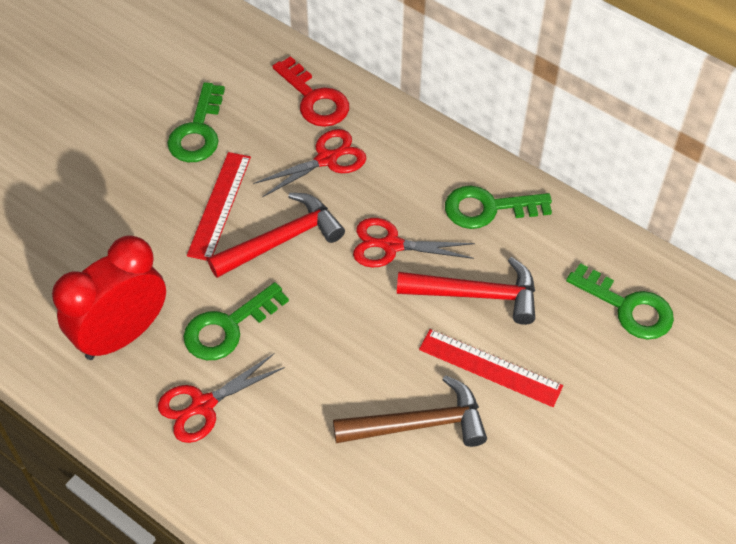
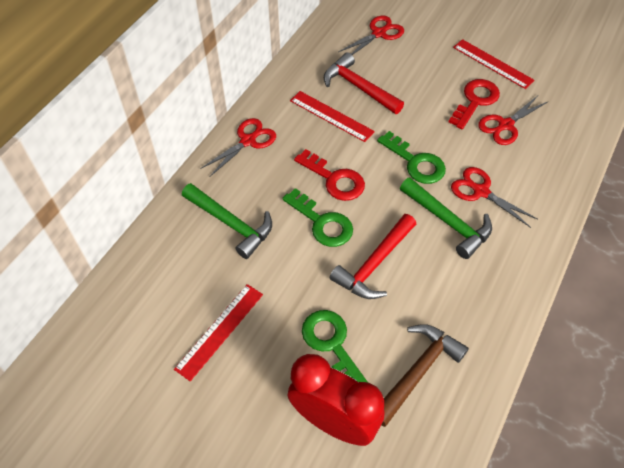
green hammer: 0 -> 2
green key: 4 -> 3
red key: 1 -> 2
red ruler: 2 -> 3
red scissors: 3 -> 4

